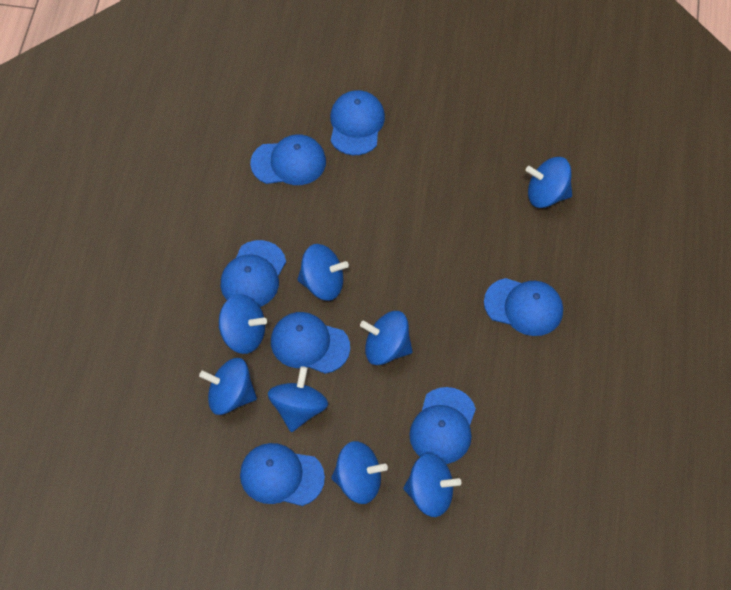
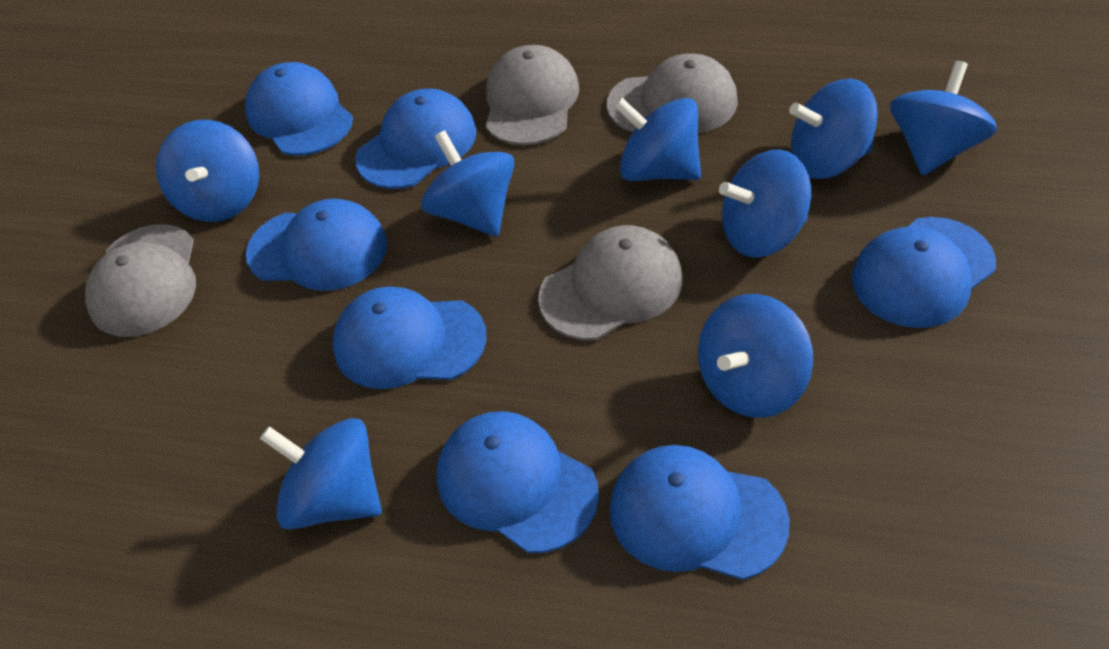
grey cap: 0 -> 4

